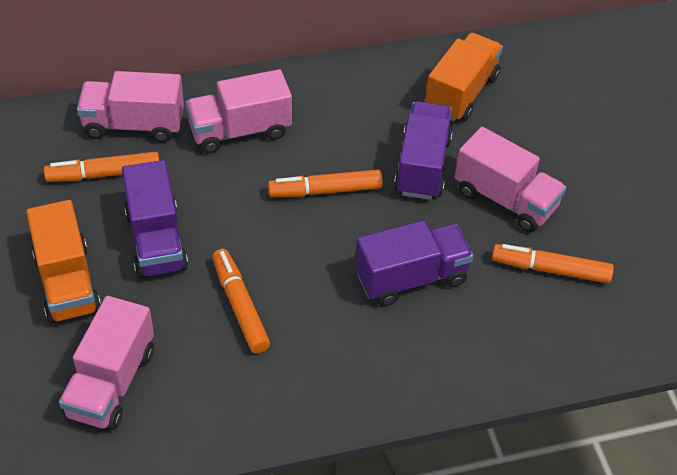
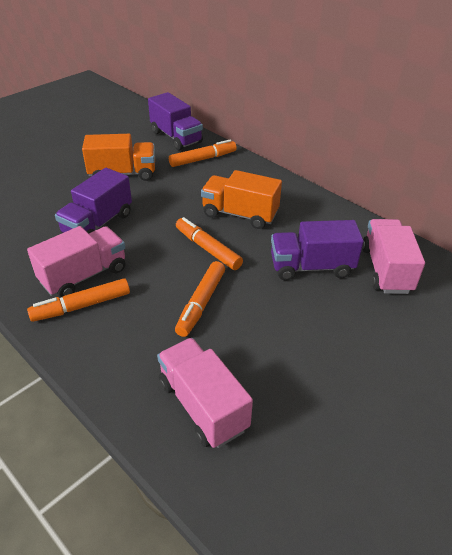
pink truck: 4 -> 3

